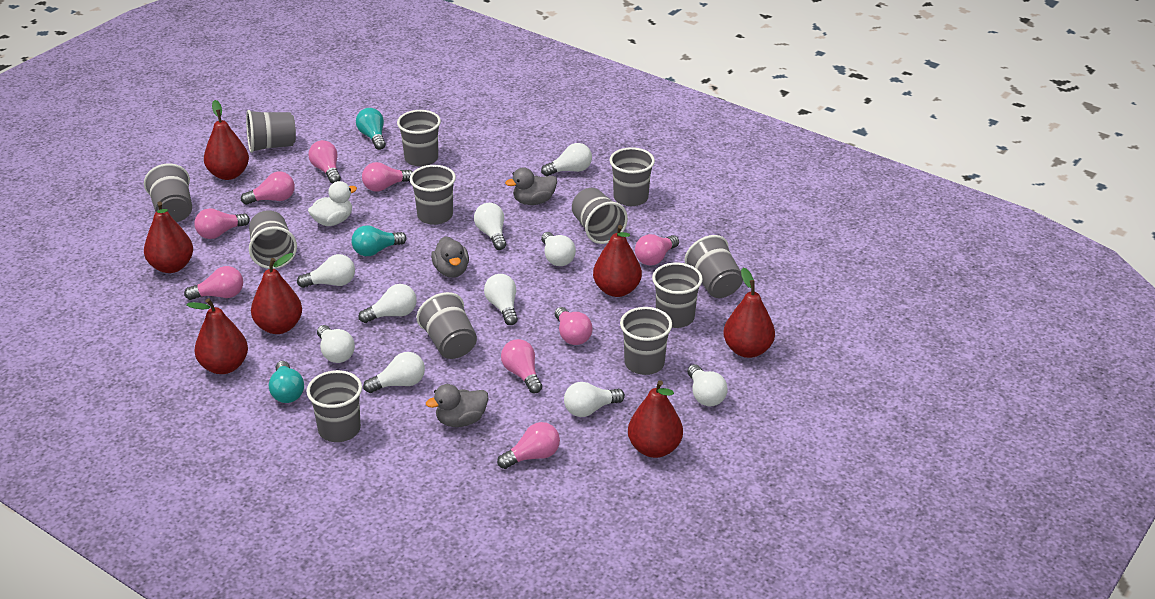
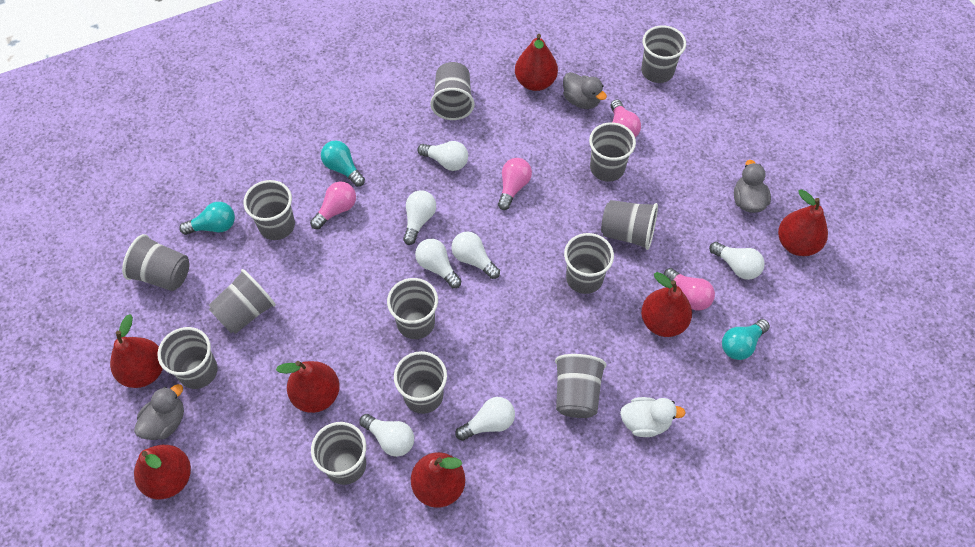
grey cup: 12 -> 13
pink light bulb: 9 -> 4
white light bulb: 10 -> 7

